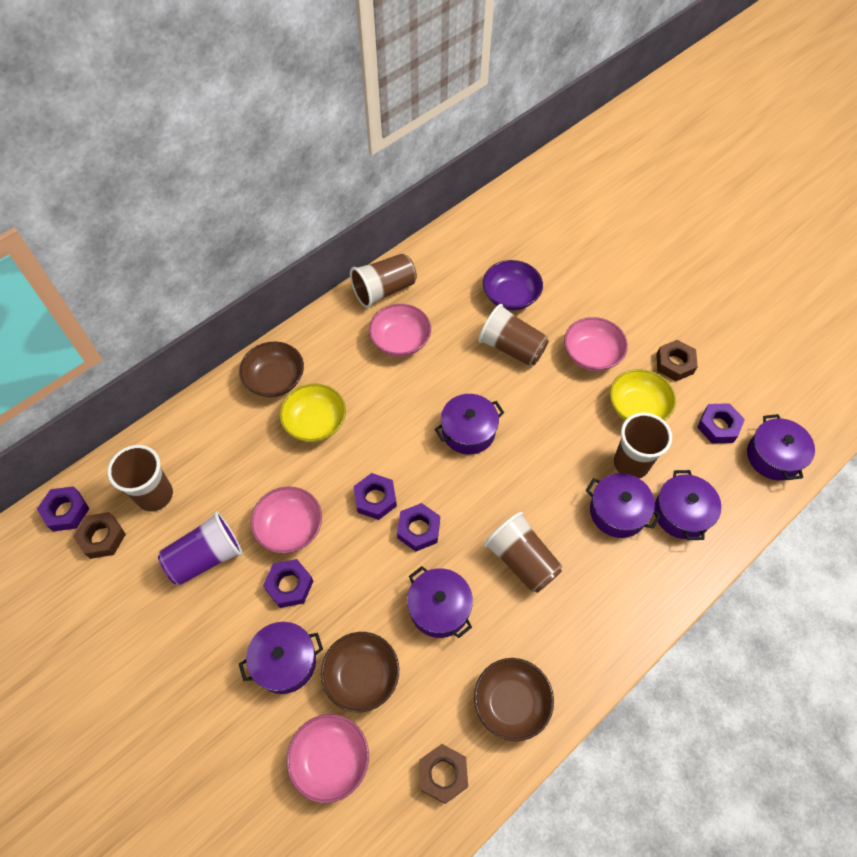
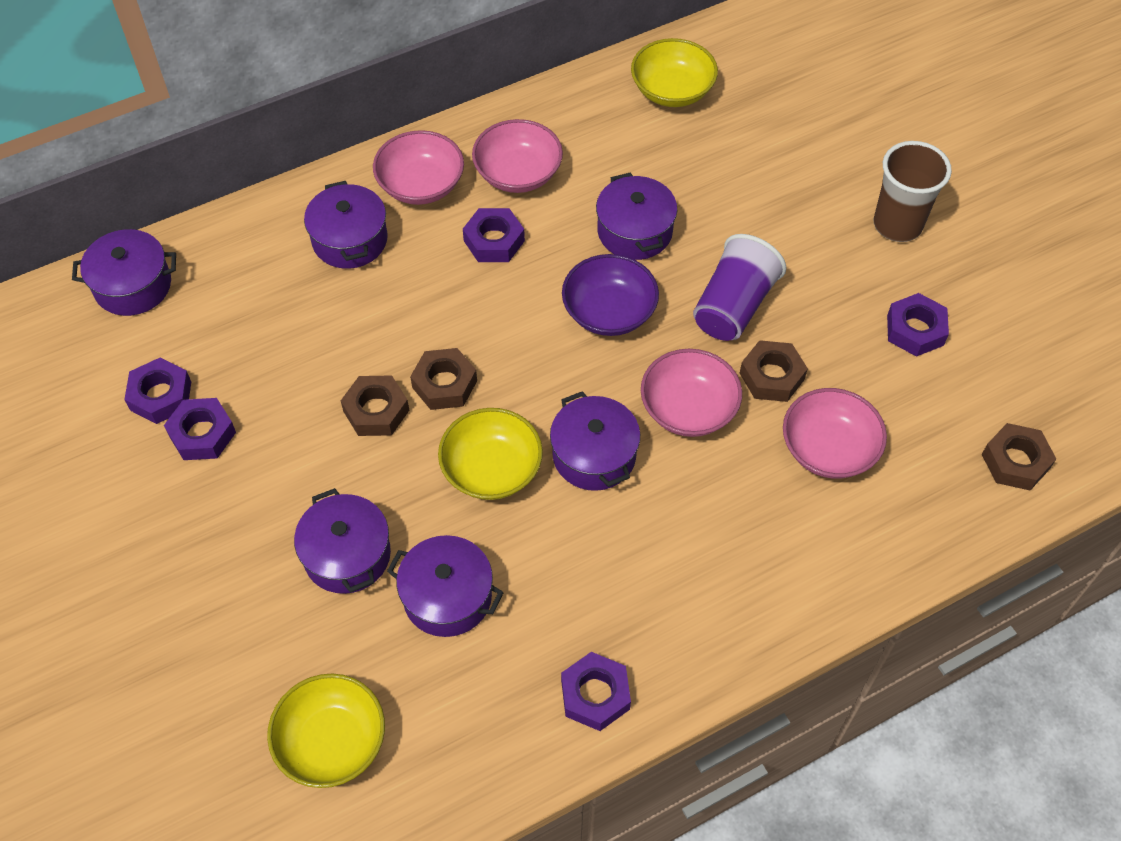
brown bowl: 3 -> 0
brown cup: 5 -> 1
brown nut: 3 -> 4
yellow bowl: 2 -> 3

